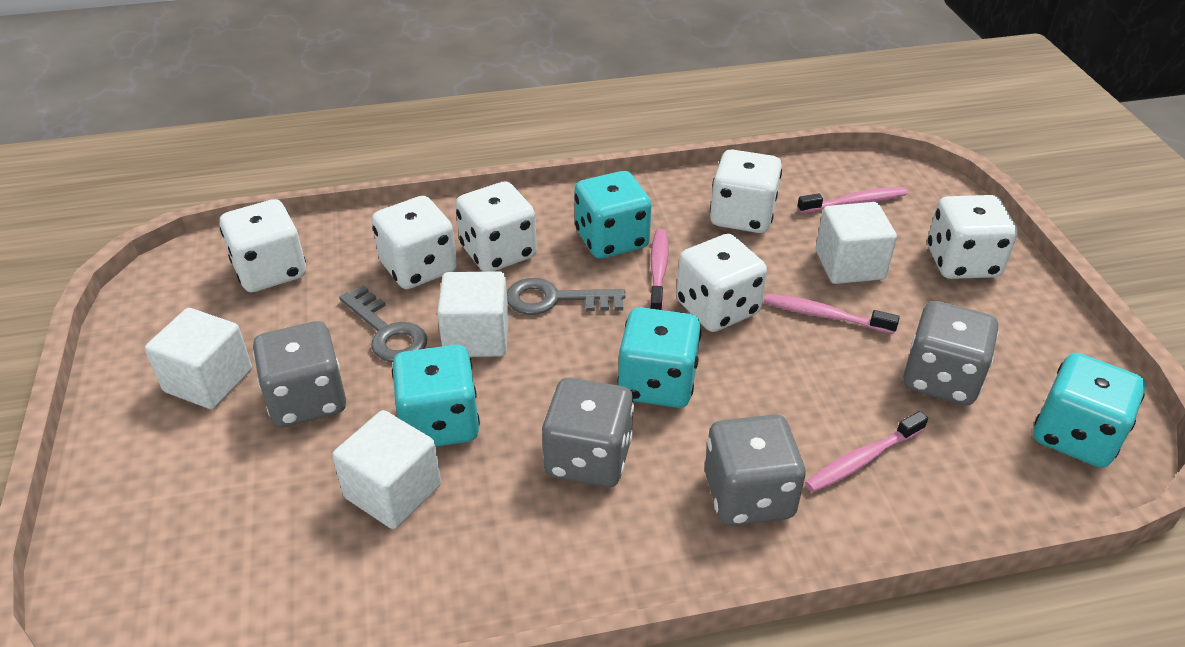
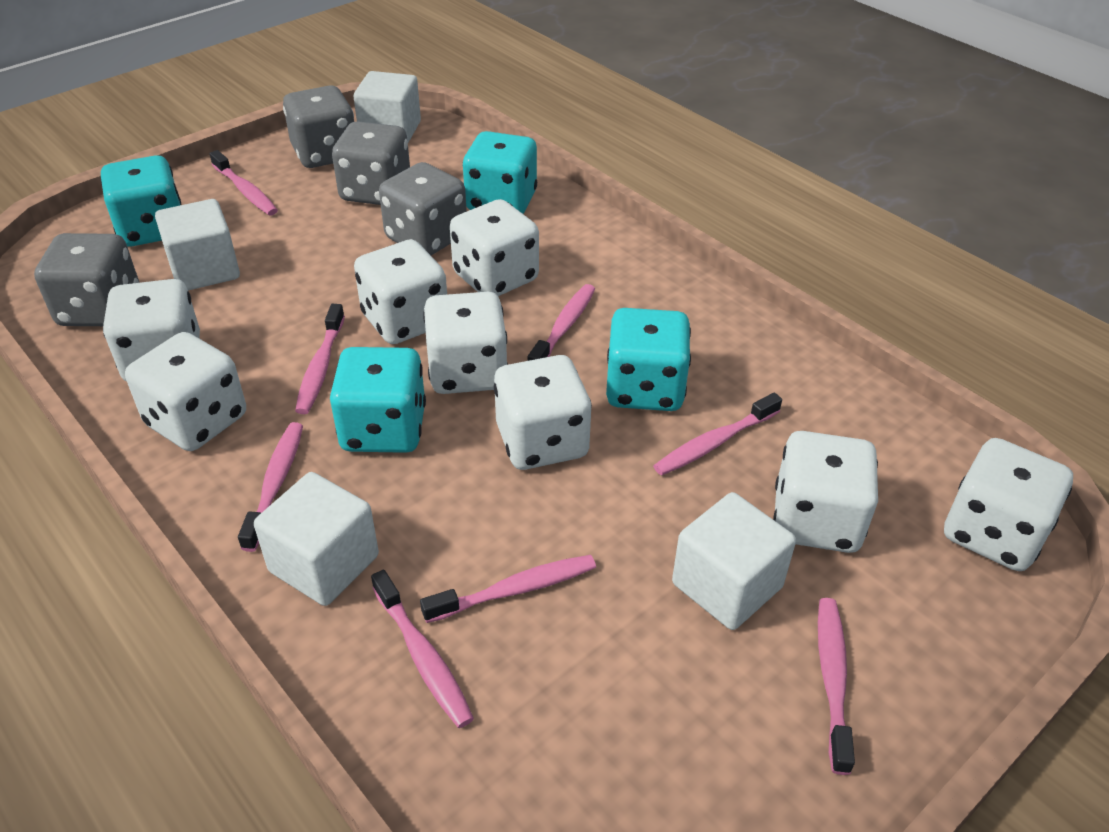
grey key: 2 -> 0
pink toothbrush: 4 -> 8
white dice: 6 -> 8

